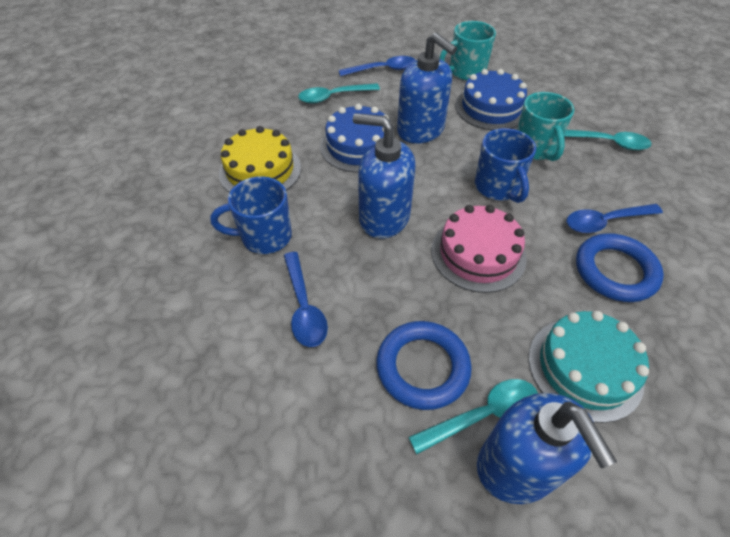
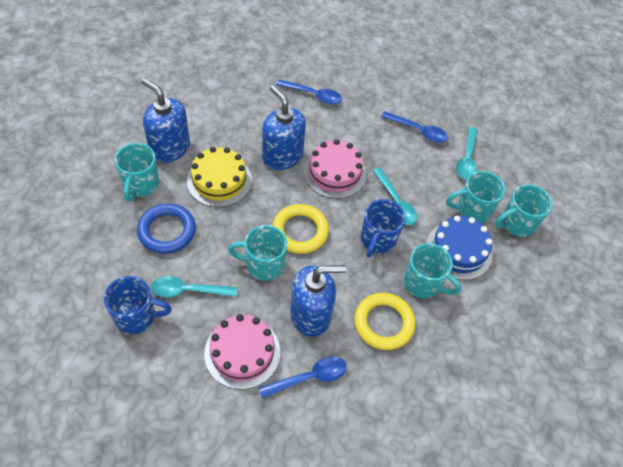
blue cake: 2 -> 1
blue ring: 2 -> 1
pink cake: 1 -> 2
turquoise cake: 1 -> 0
turquoise mug: 2 -> 5
yellow ring: 0 -> 2

